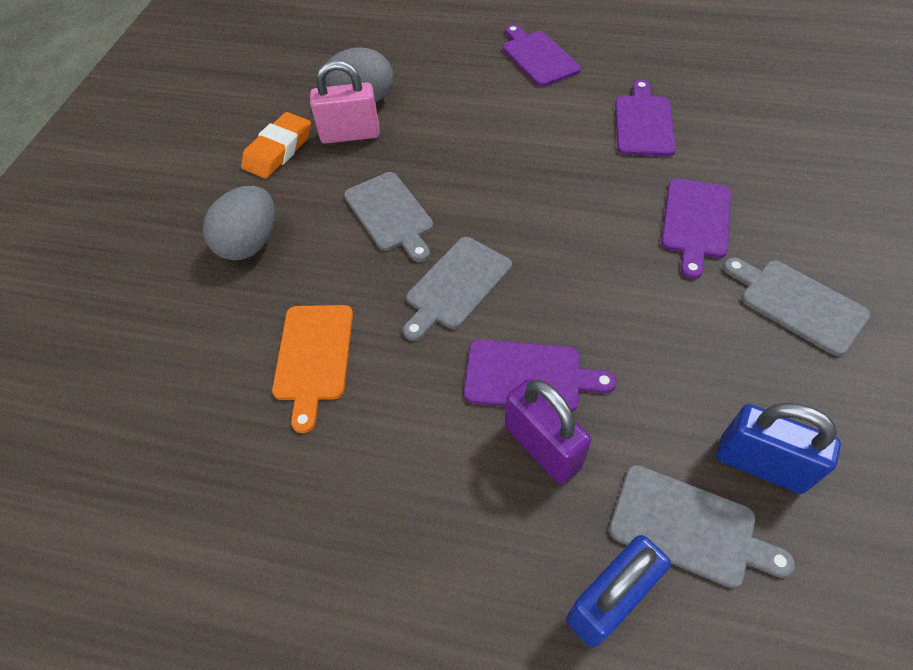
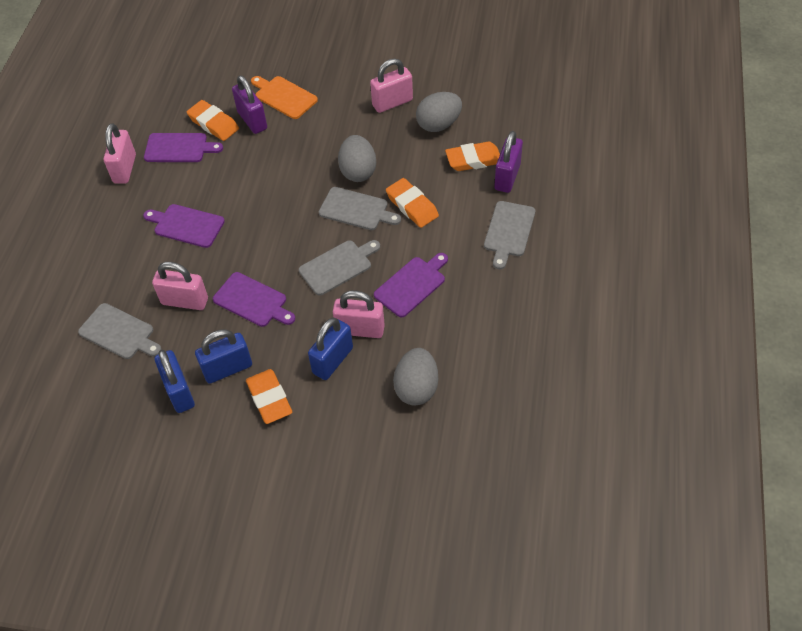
blue padlock: 2 -> 3
grey egg: 2 -> 3
orange eraser: 1 -> 4
pink padlock: 1 -> 4
purple padlock: 1 -> 2

